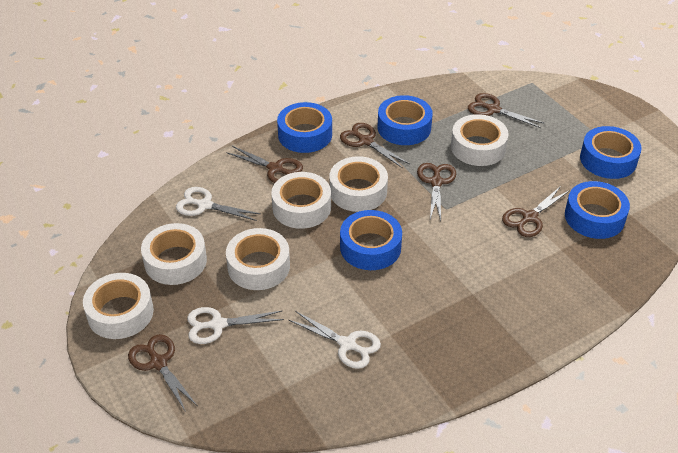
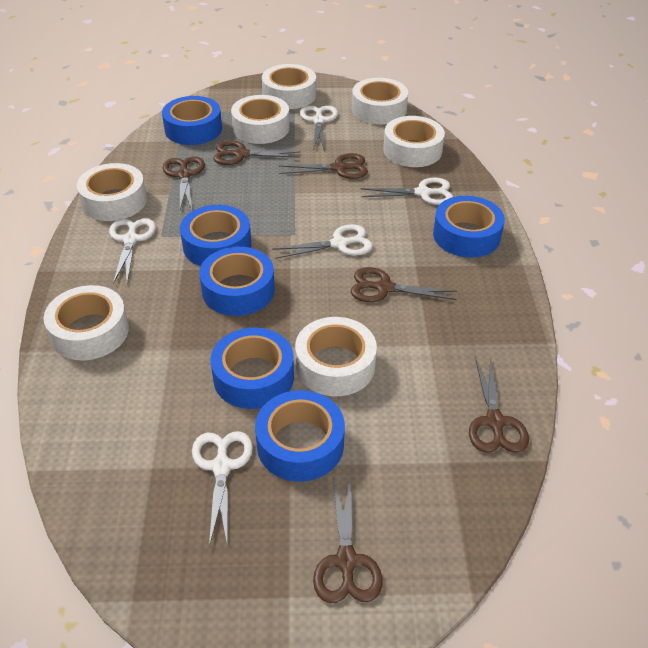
blue tape: 5 -> 6
white scissors: 3 -> 5
white tape: 6 -> 7

